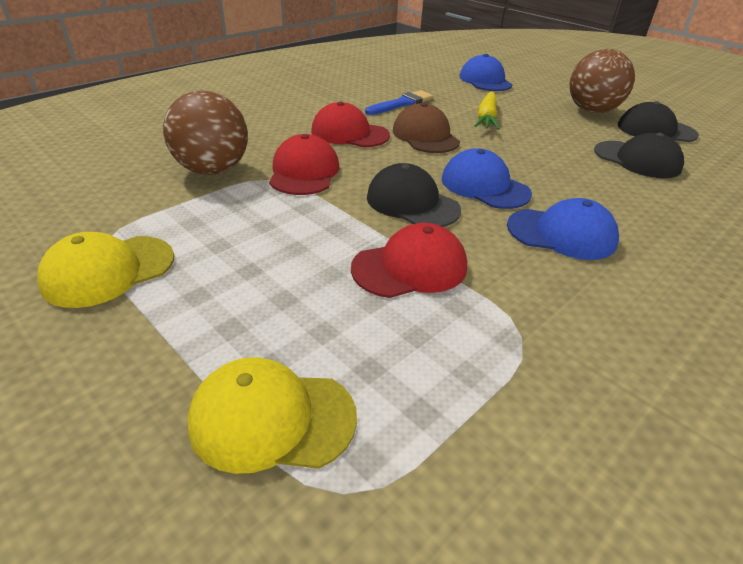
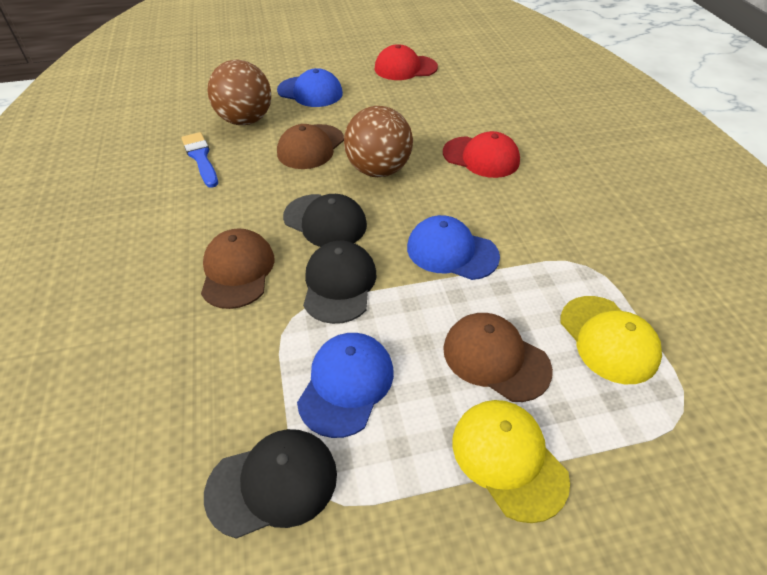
brown cap: 1 -> 3
red cap: 3 -> 2
yellow carrot: 1 -> 0

